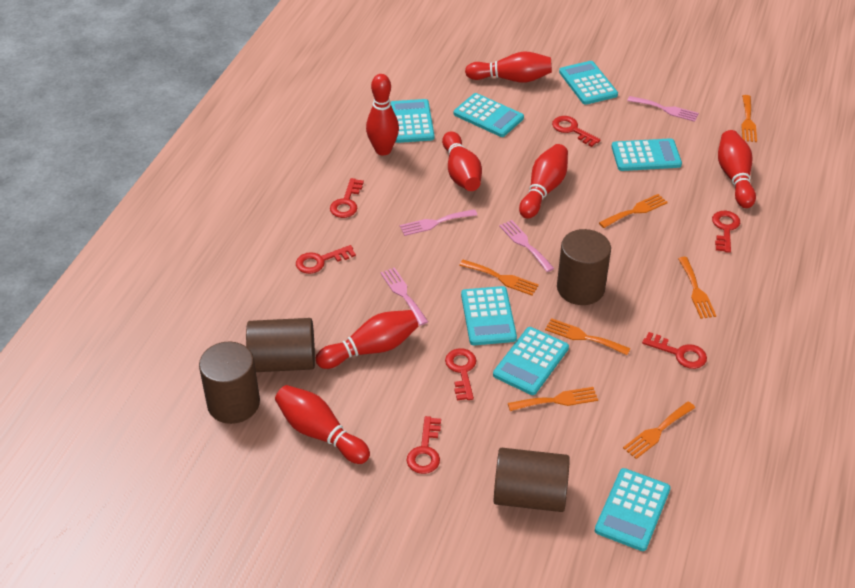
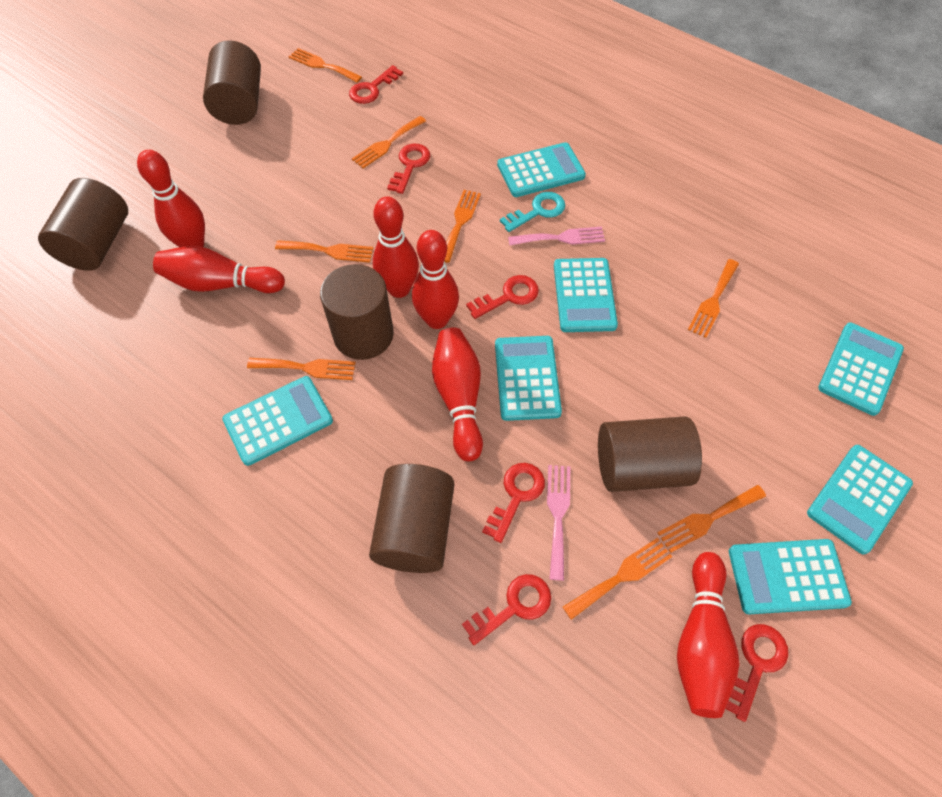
brown cylinder: 4 -> 5
orange fork: 7 -> 8
pink fork: 4 -> 2
red bowling pin: 7 -> 6
red key: 7 -> 6
turquoise key: 0 -> 1

